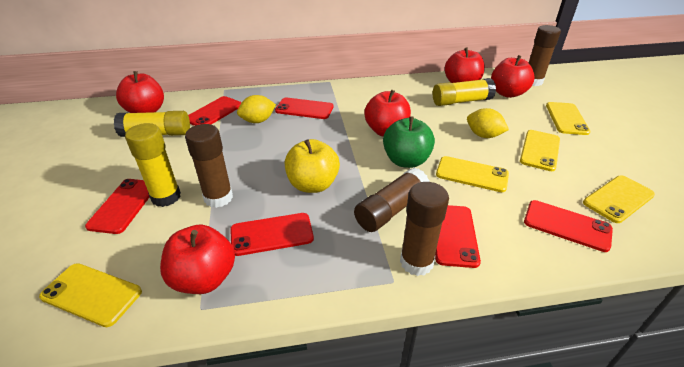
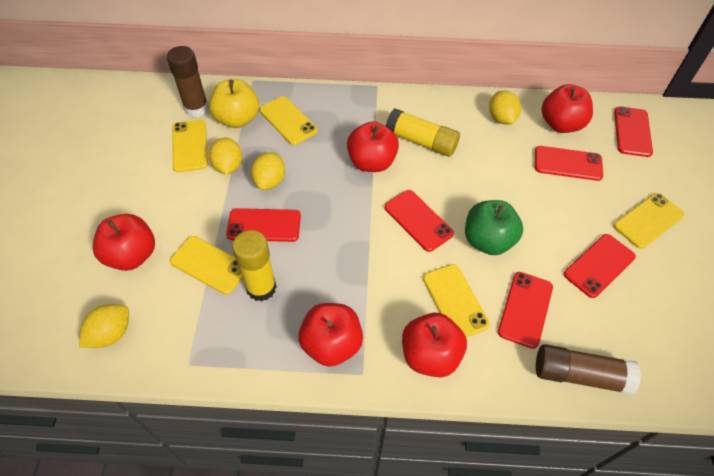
brown glue stick: 4 -> 2
yellow glue stick: 3 -> 2
yellow lemon: 2 -> 4

